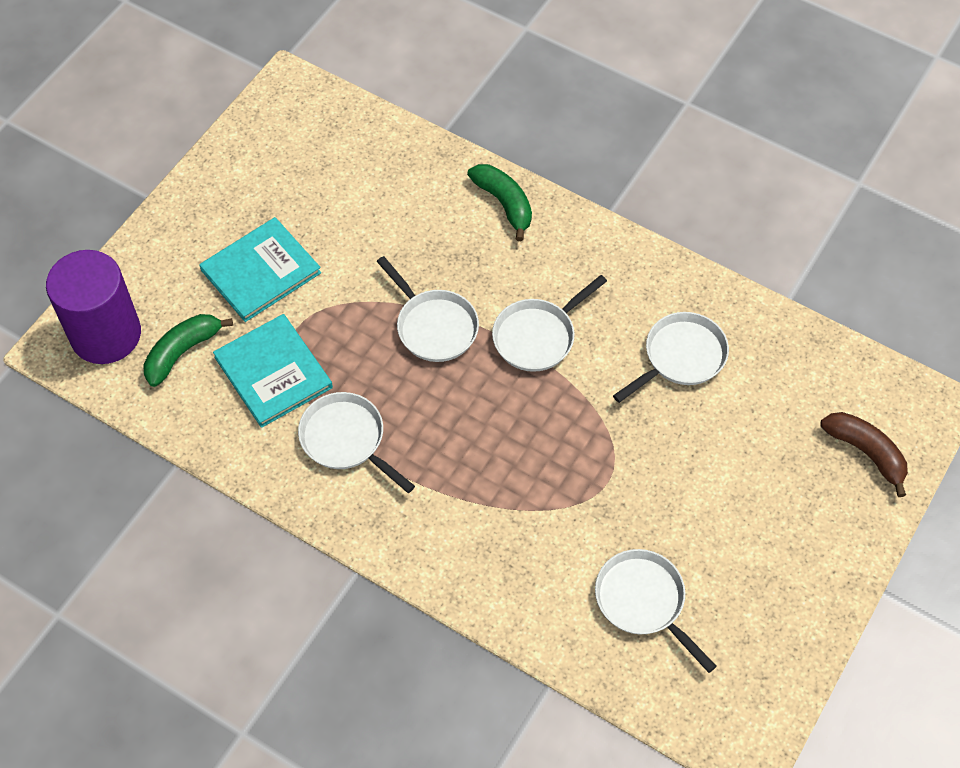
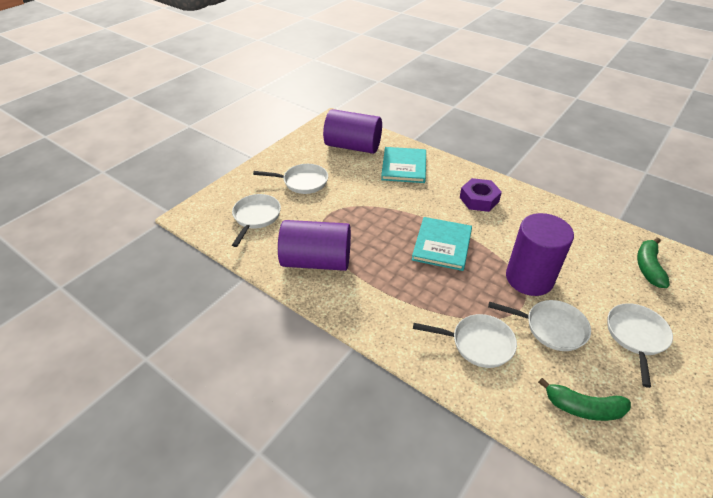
brown banana: 1 -> 0
purple cylinder: 1 -> 3
purple nut: 0 -> 1

